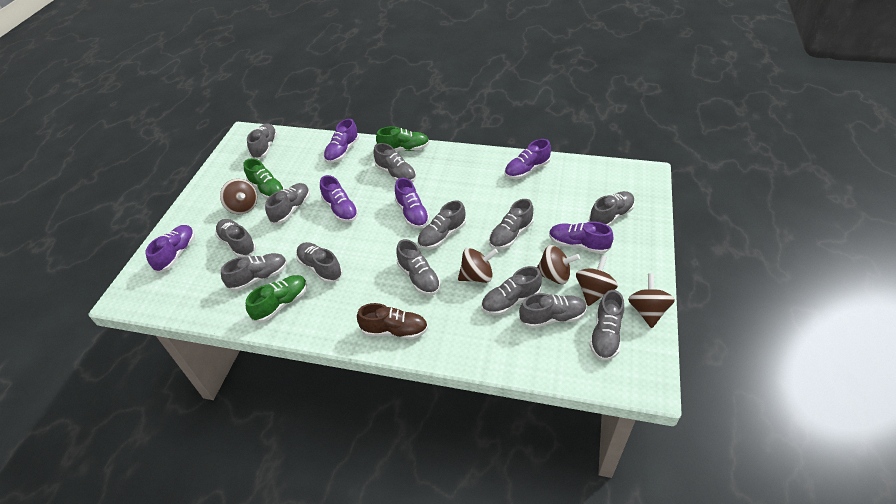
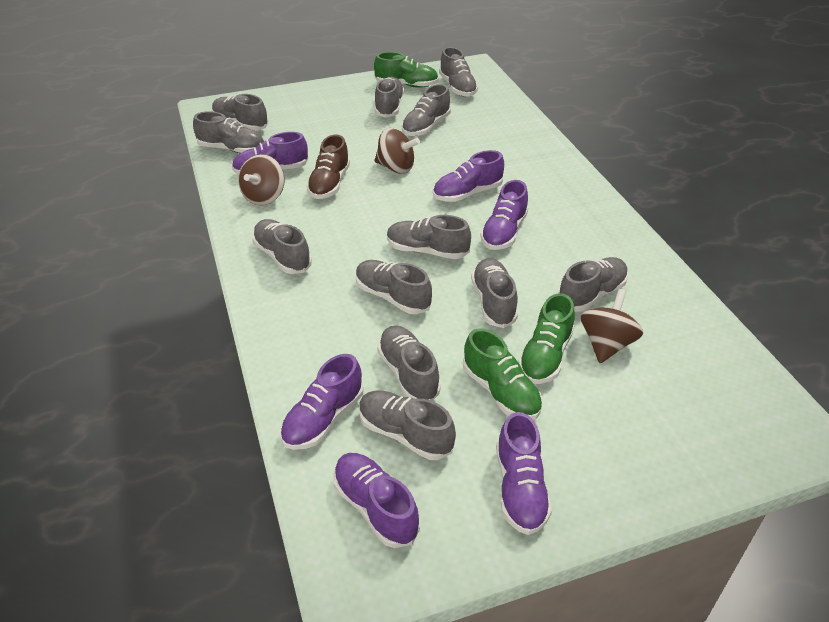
brown spinning top: 5 -> 3
grey shoe: 13 -> 12

